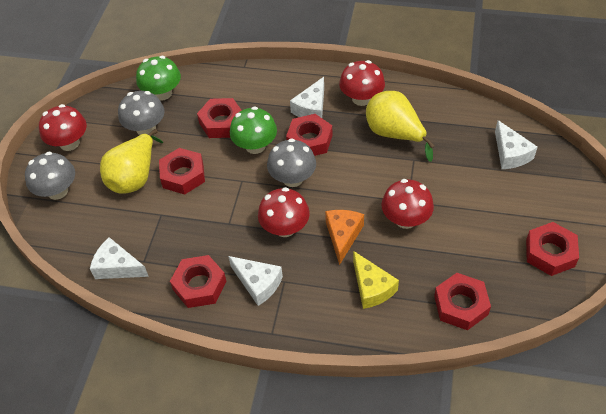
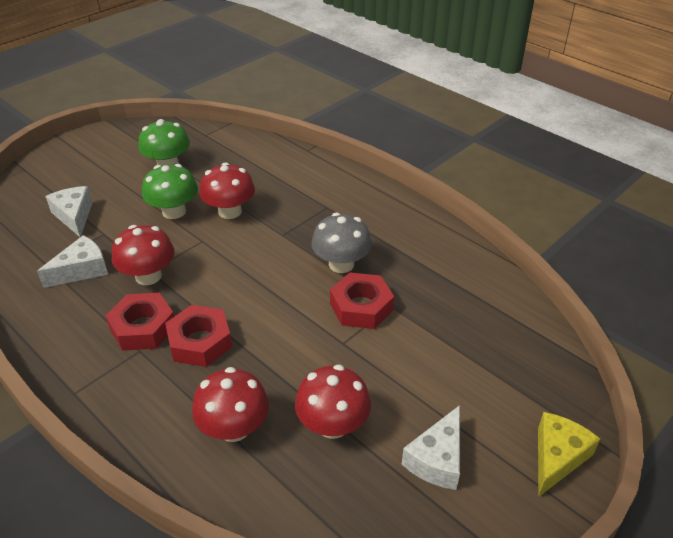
grey mushroom: 3 -> 1
orange cheese: 1 -> 0
red nut: 6 -> 3
white cheese: 4 -> 3
yellow pear: 2 -> 0

